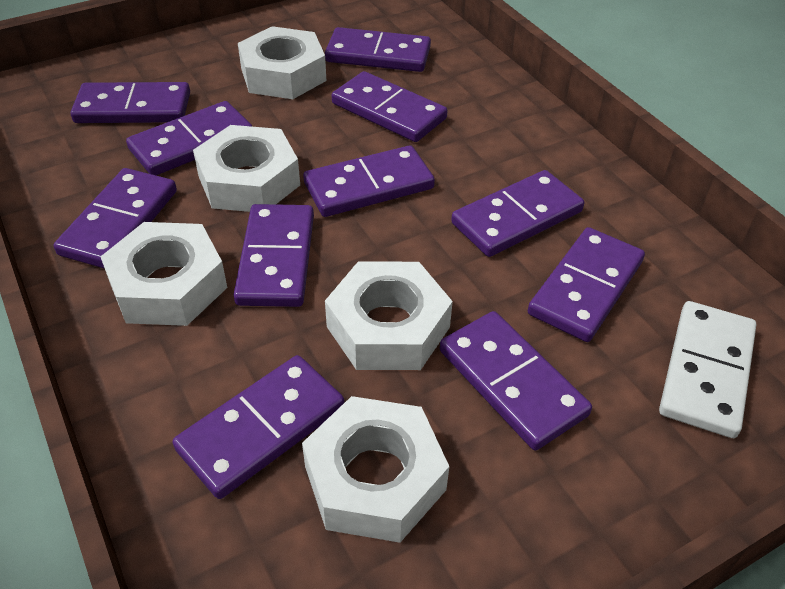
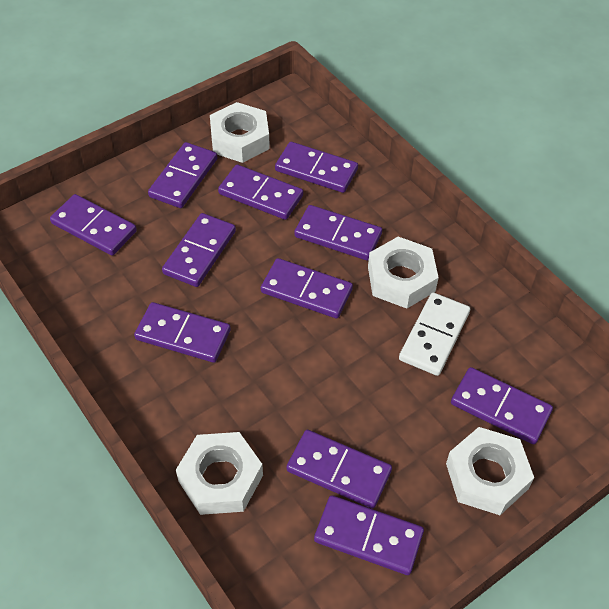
white nut: 5 -> 4

